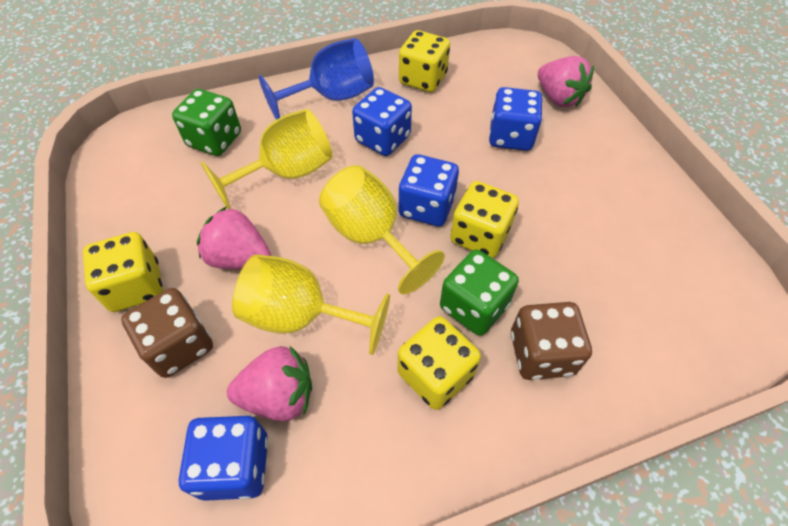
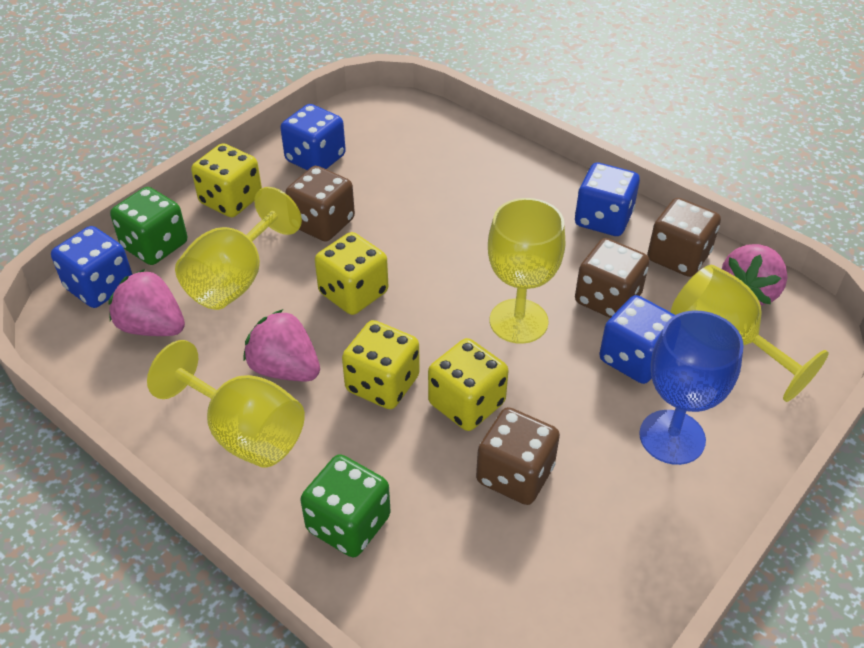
brown dice: 2 -> 4
yellow goblet: 3 -> 4

